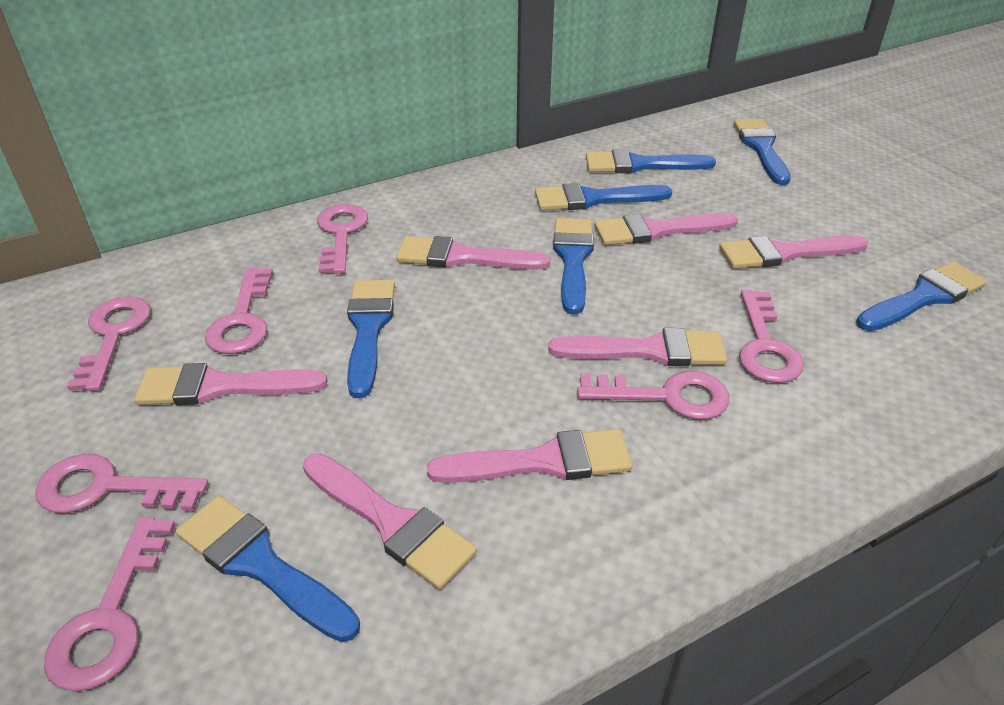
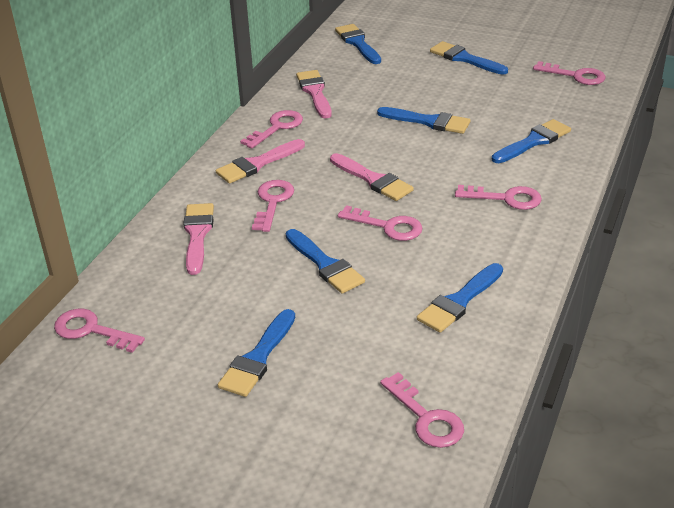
pink brush: 7 -> 4

